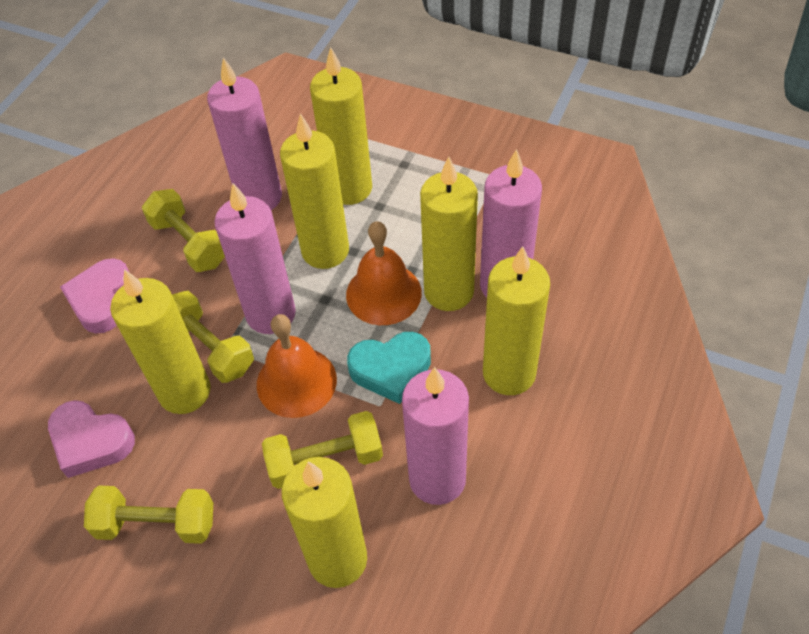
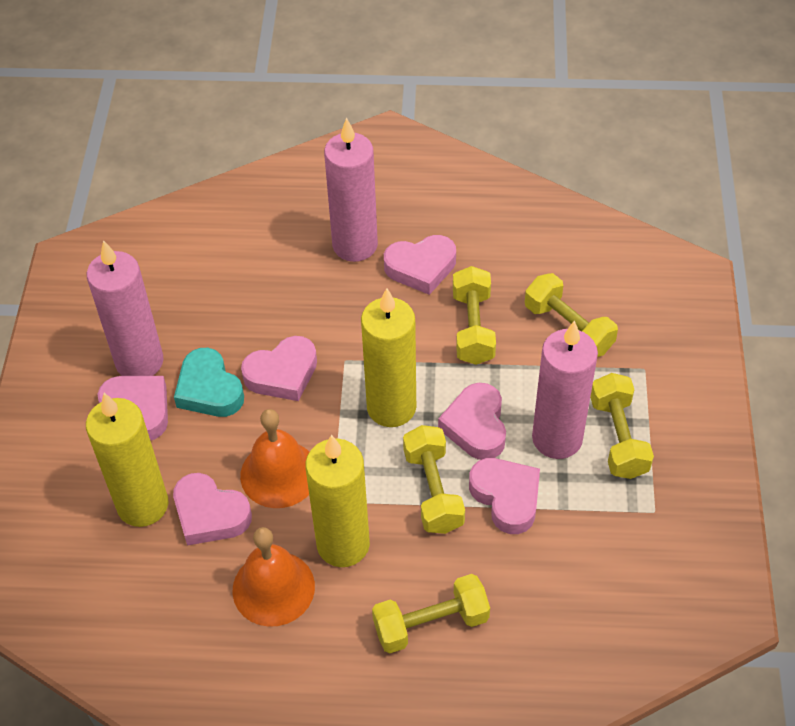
pink candle: 4 -> 3
pink heart: 2 -> 6
yellow candle: 6 -> 3
yellow dumbbell: 4 -> 5

